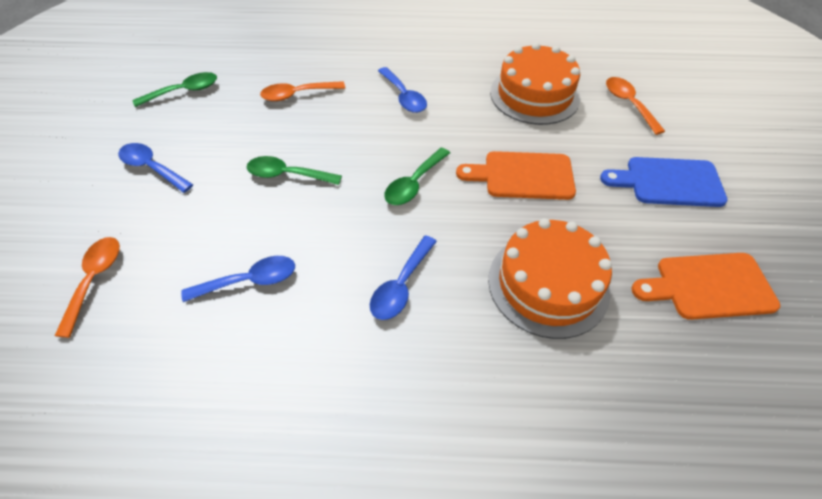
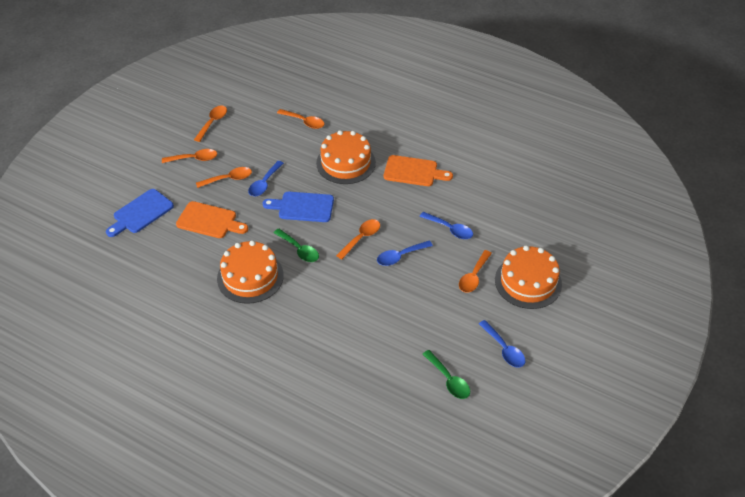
blue cutting board: 1 -> 2
green spoon: 3 -> 2
orange cake: 2 -> 3
orange spoon: 3 -> 6

